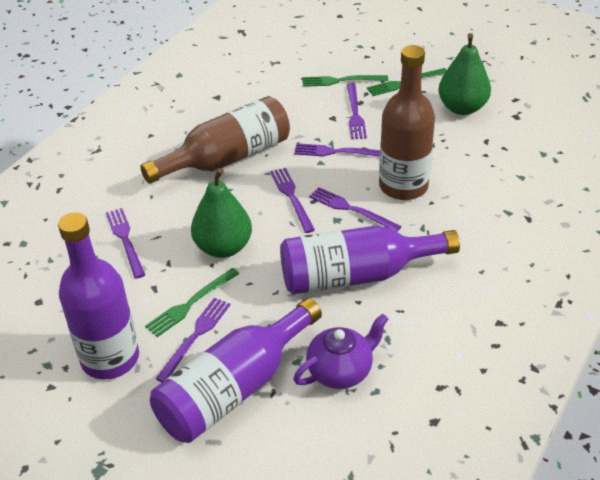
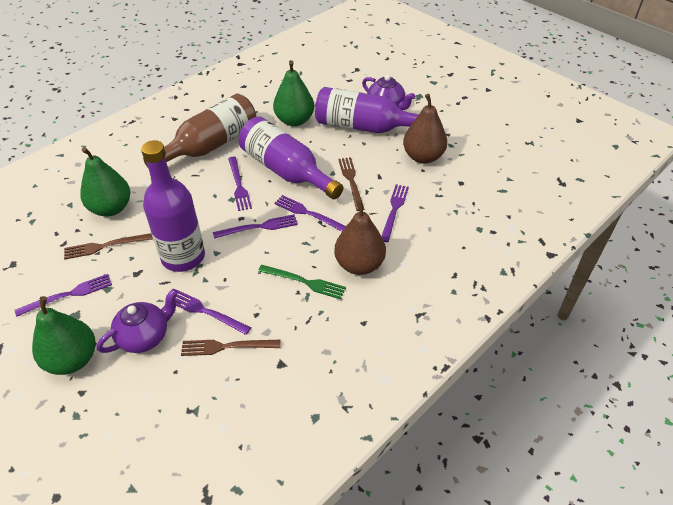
brown bottle: 2 -> 1
brown fork: 0 -> 3
brown pear: 0 -> 2
green fork: 3 -> 1
green pear: 2 -> 3
purple teapot: 1 -> 2

